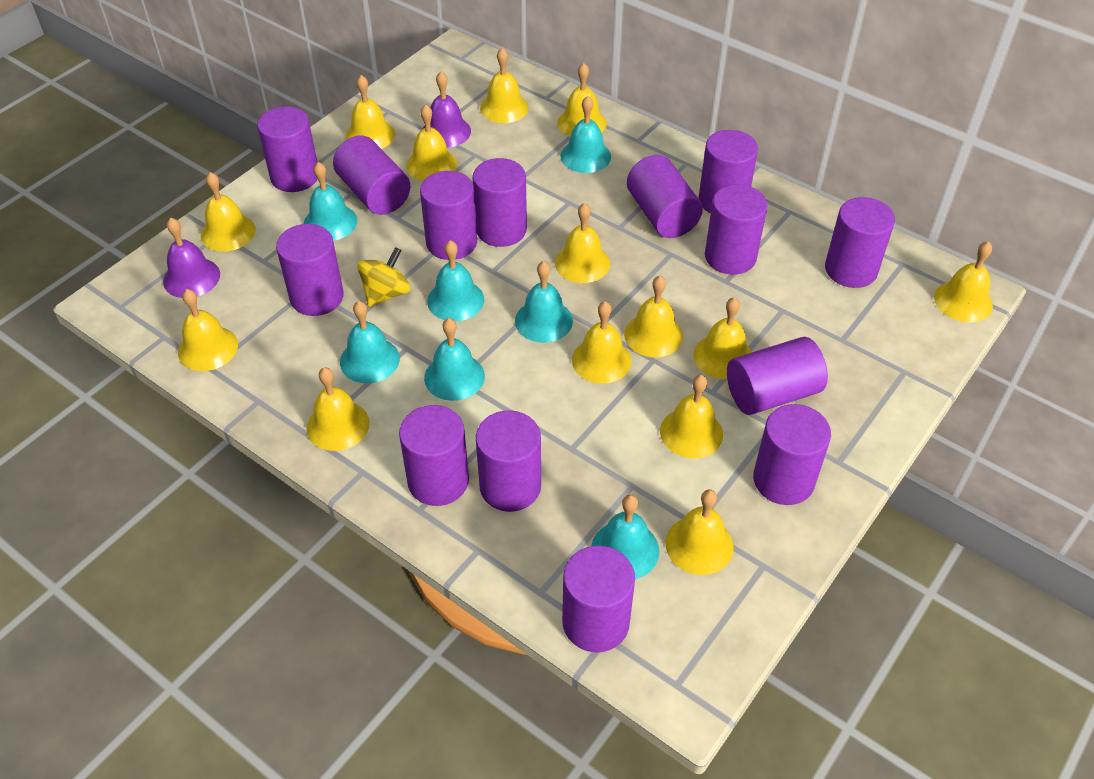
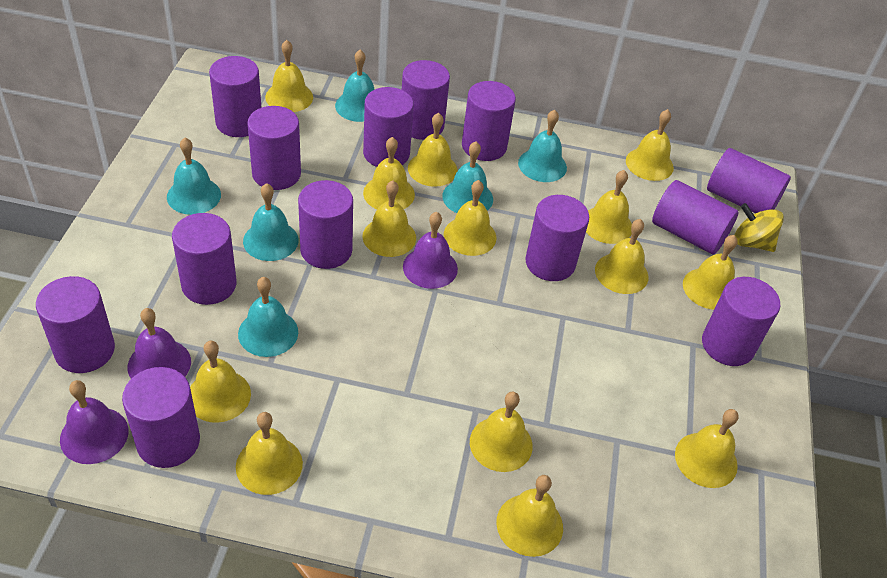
purple bell: 2 -> 3
purple cylinder: 14 -> 13
turquoise bell: 7 -> 6

